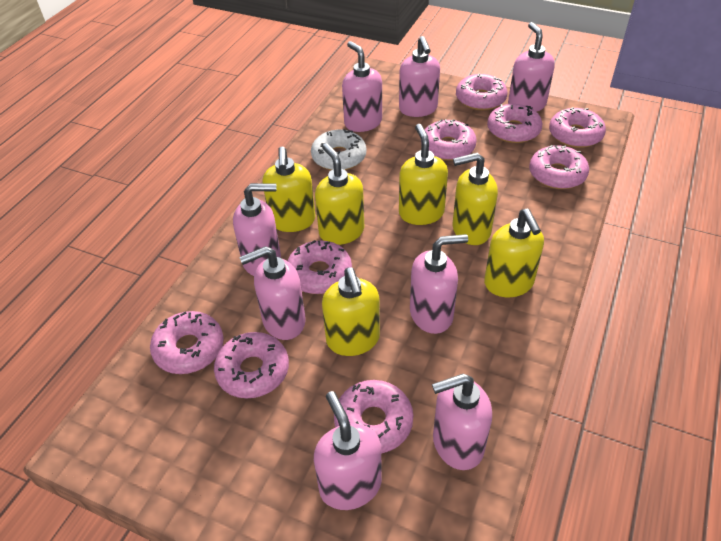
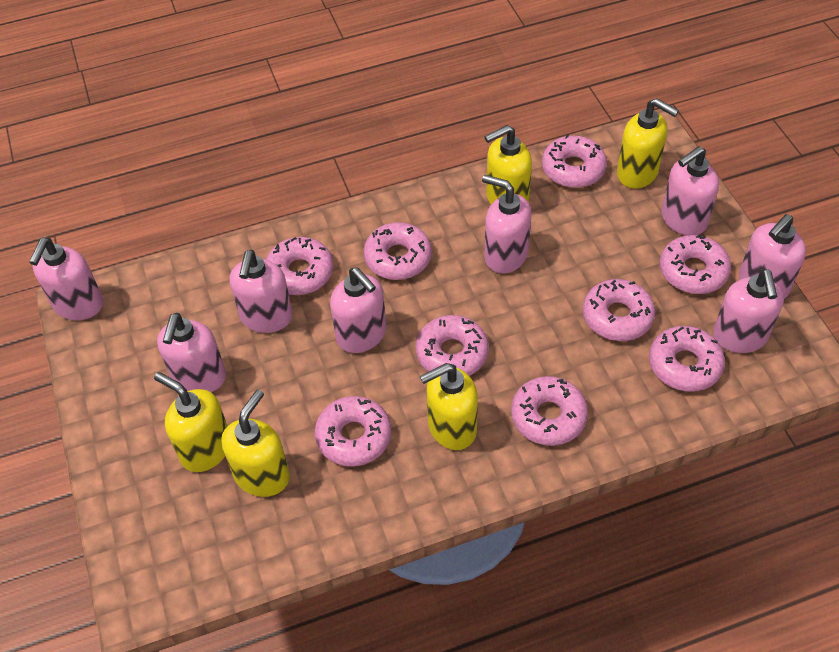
white donut: 1 -> 0
yellow soap dispenser: 6 -> 5

